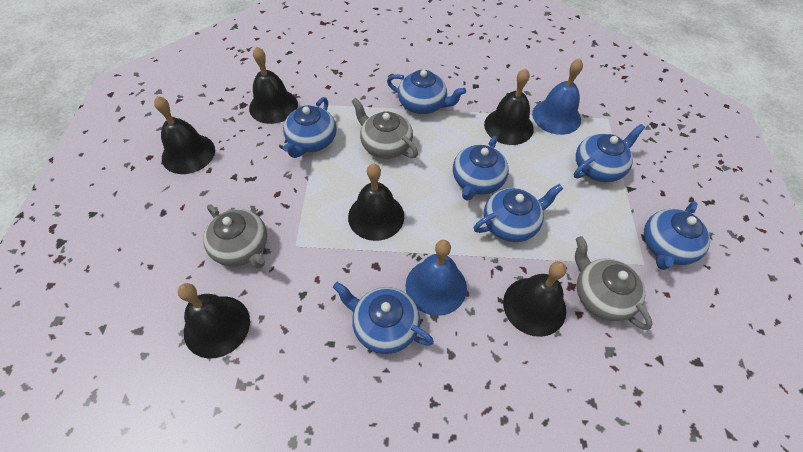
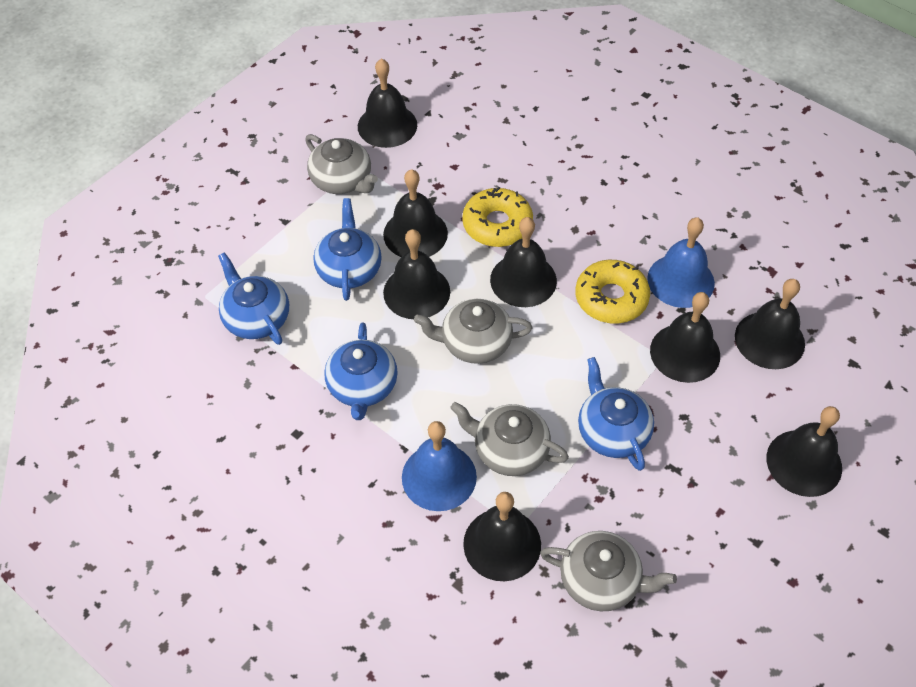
black bell: 6 -> 8
blue teapot: 7 -> 4
grey teapot: 3 -> 4
yellow donut: 0 -> 2

